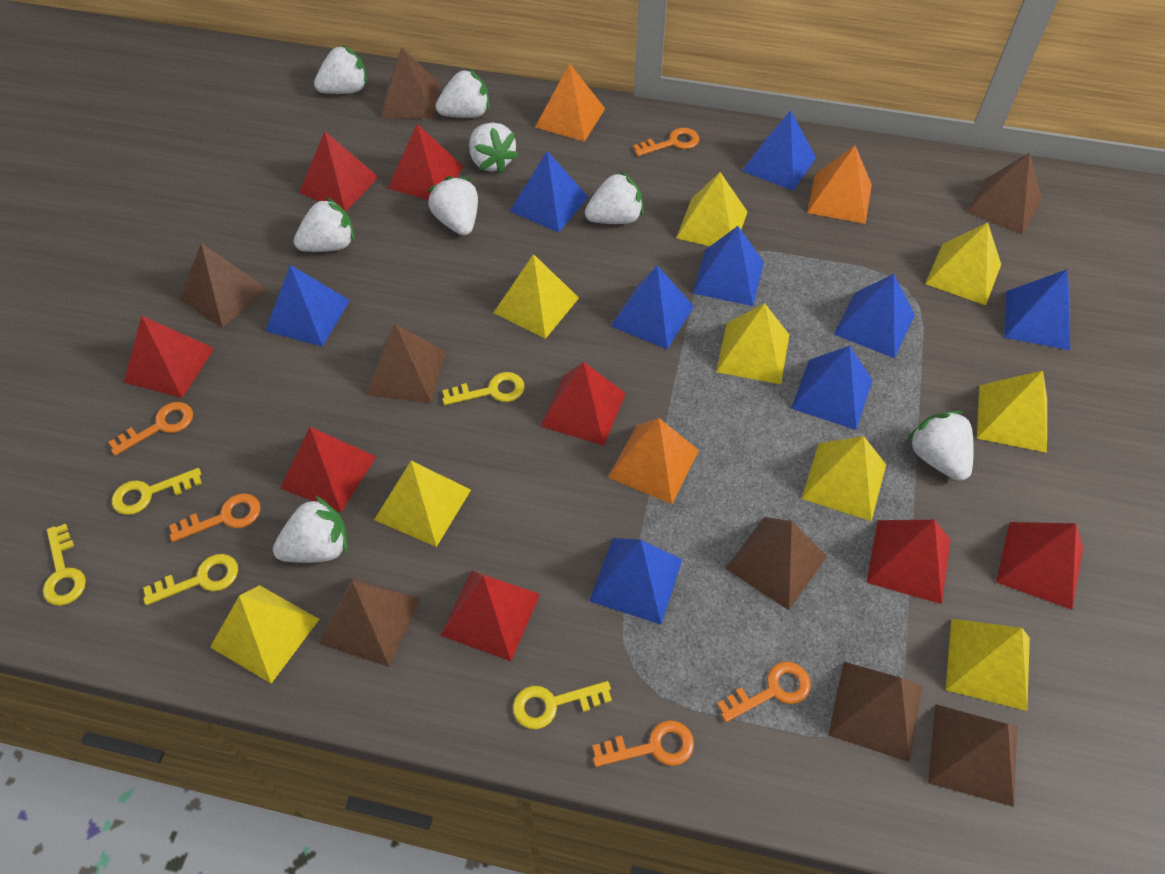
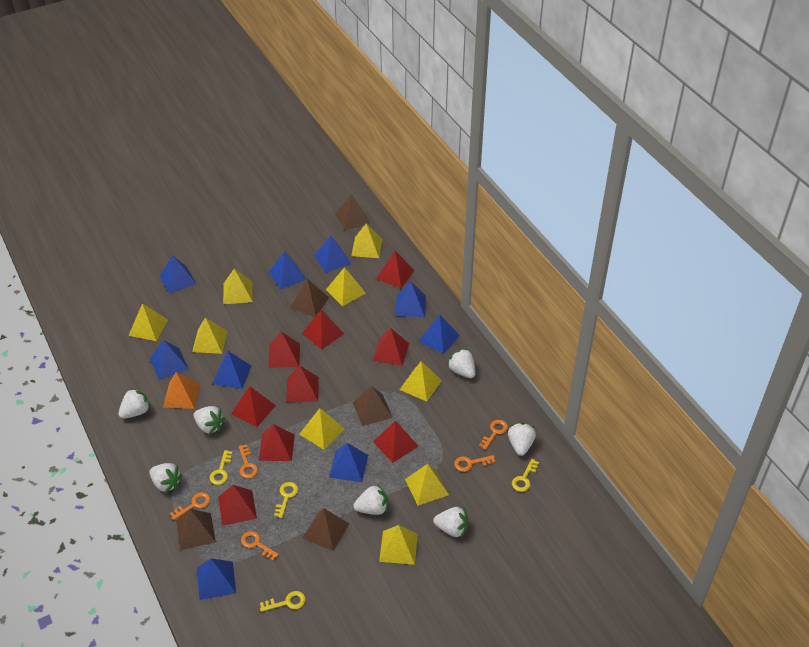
brown pyramid: 8 -> 5
orange pyramid: 3 -> 1
red pyramid: 8 -> 9
white strawberry: 8 -> 7
yellow key: 5 -> 4

